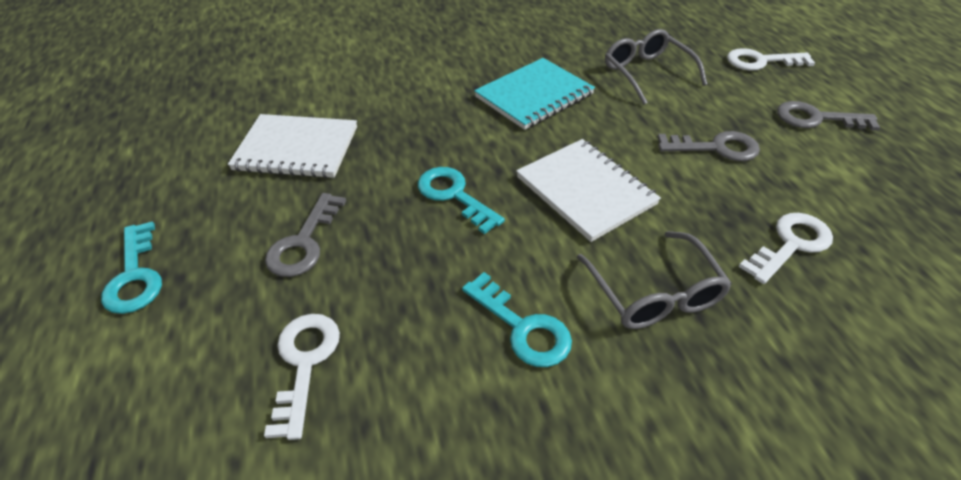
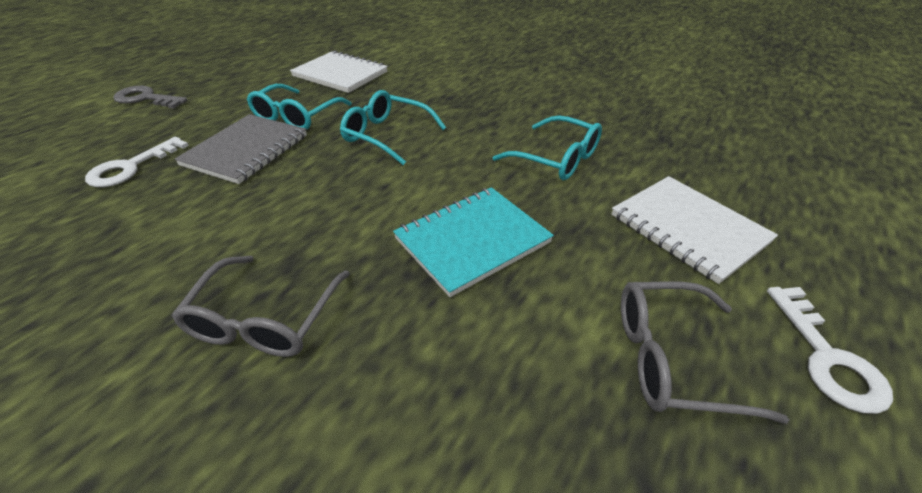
grey key: 3 -> 1
grey notebook: 0 -> 1
turquoise glasses: 0 -> 3
turquoise key: 3 -> 0
white key: 3 -> 2

